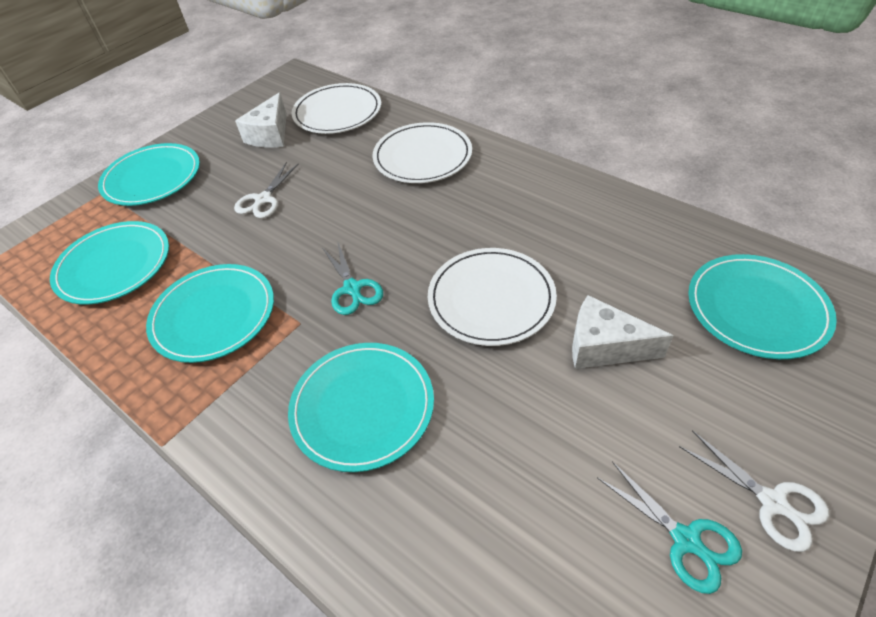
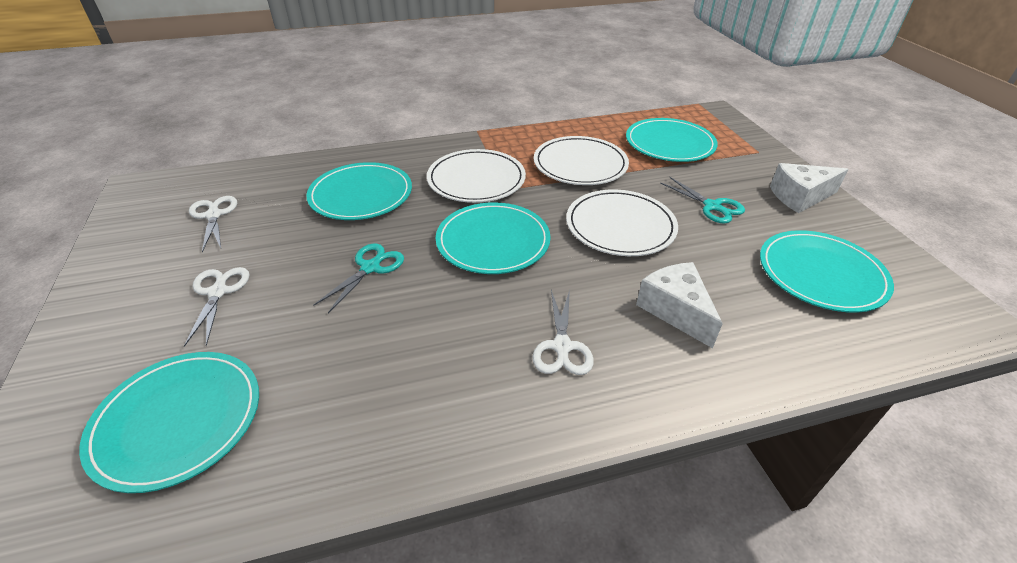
white scissors: 2 -> 3

